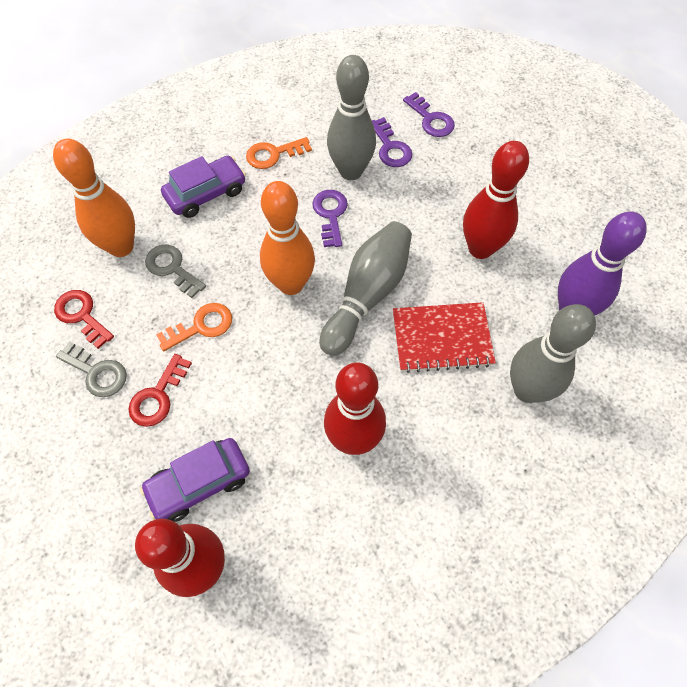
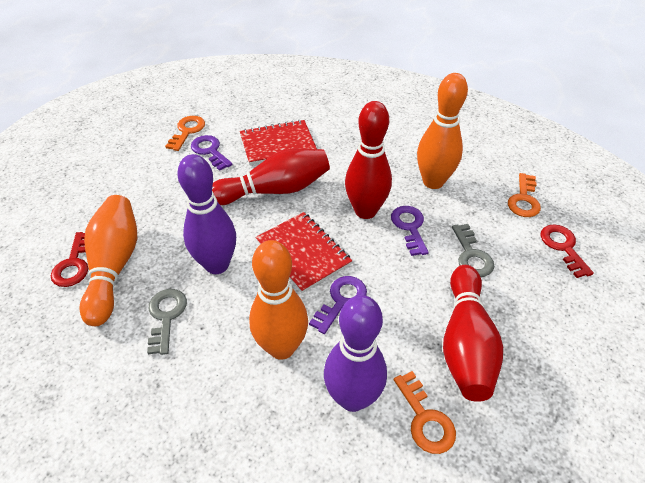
grey bowling pin: 3 -> 0
orange bowling pin: 2 -> 3
orange key: 2 -> 3
purple bowling pin: 1 -> 2
purple car: 2 -> 0
red notebook: 1 -> 2

